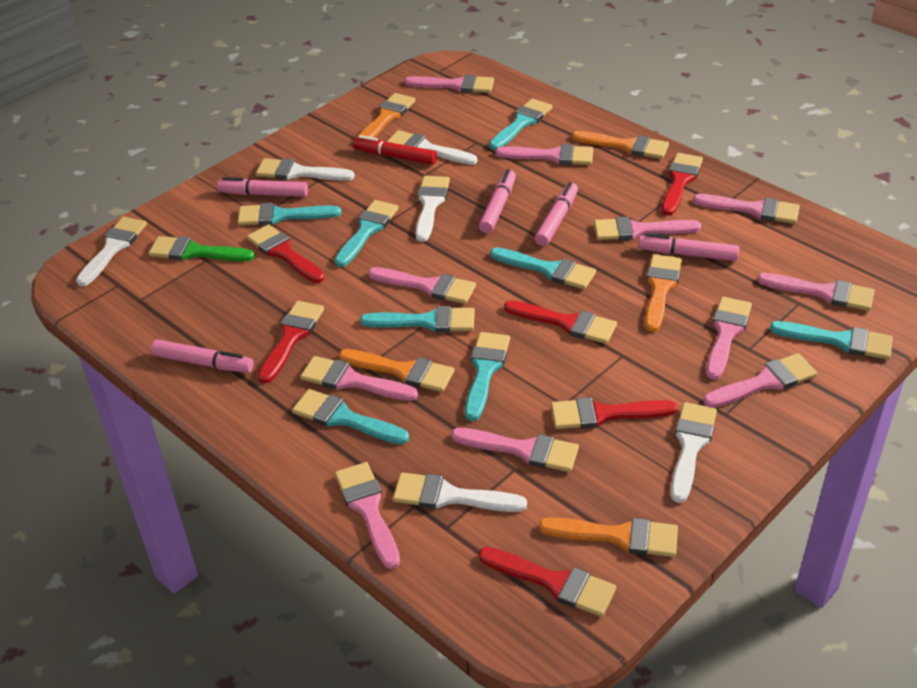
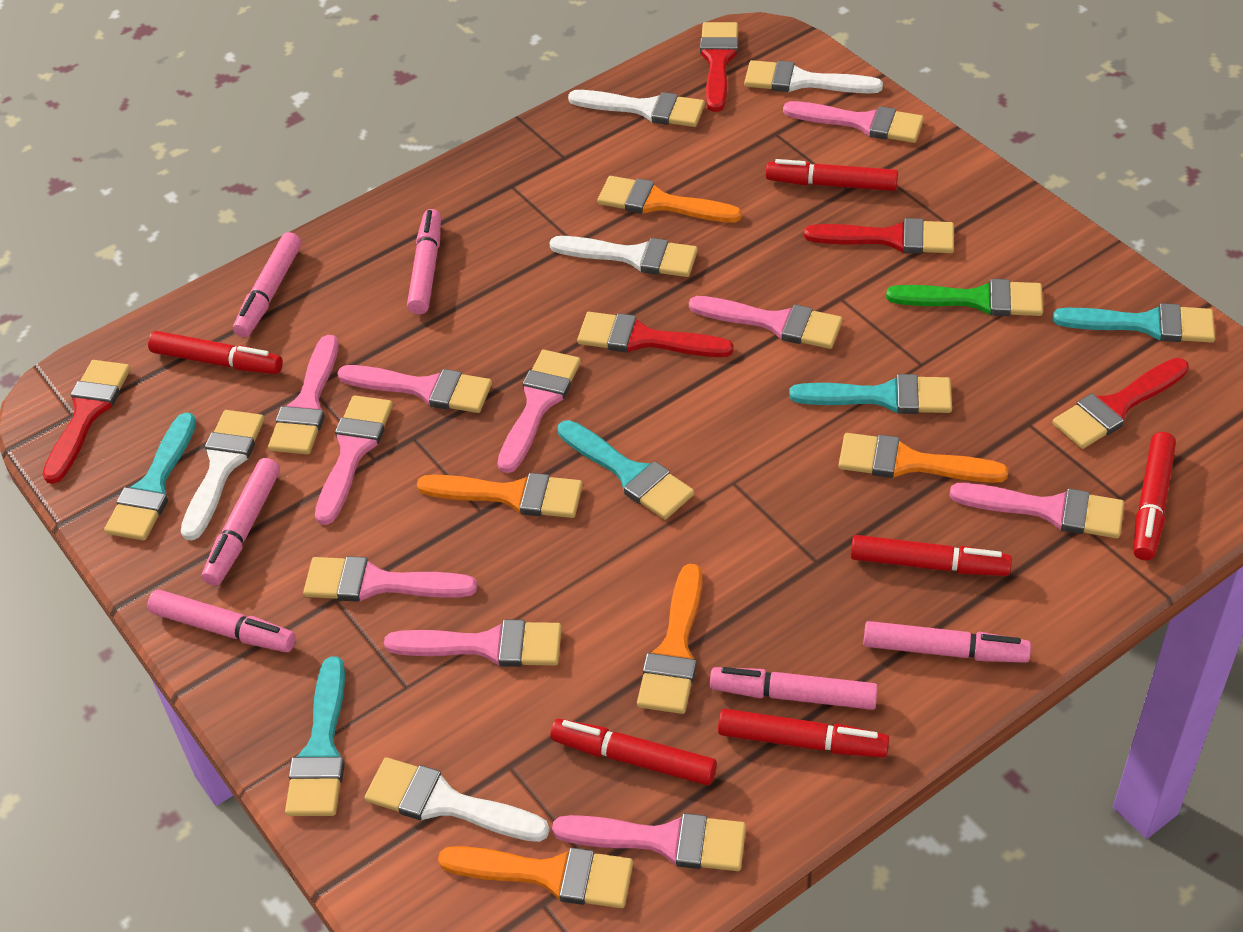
pink brush: 11 -> 10
pink marker: 5 -> 6
red brush: 6 -> 5
red marker: 1 -> 6
turquoise brush: 8 -> 5
white brush: 6 -> 5

